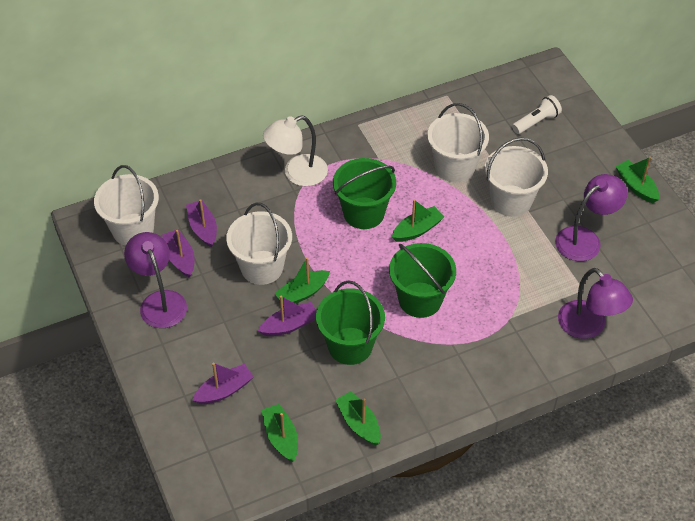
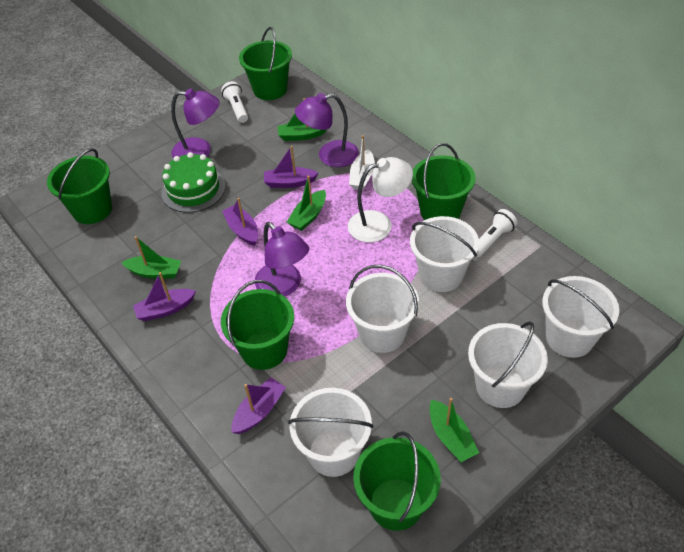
green boat: 5 -> 4
green bucket: 3 -> 5
green cake: 0 -> 1
white boat: 0 -> 1
white bucket: 4 -> 5
white flashlight: 1 -> 2

